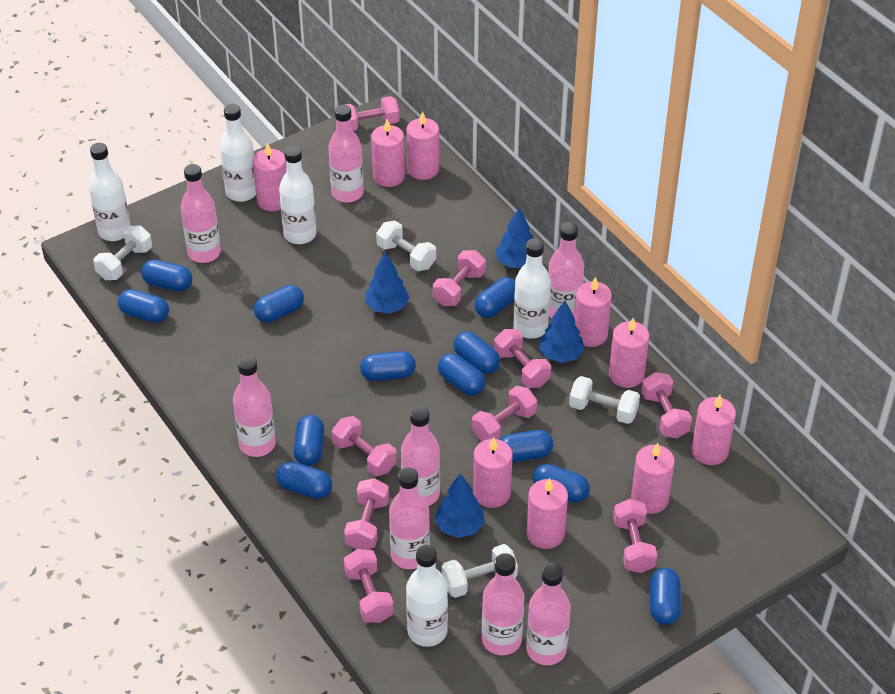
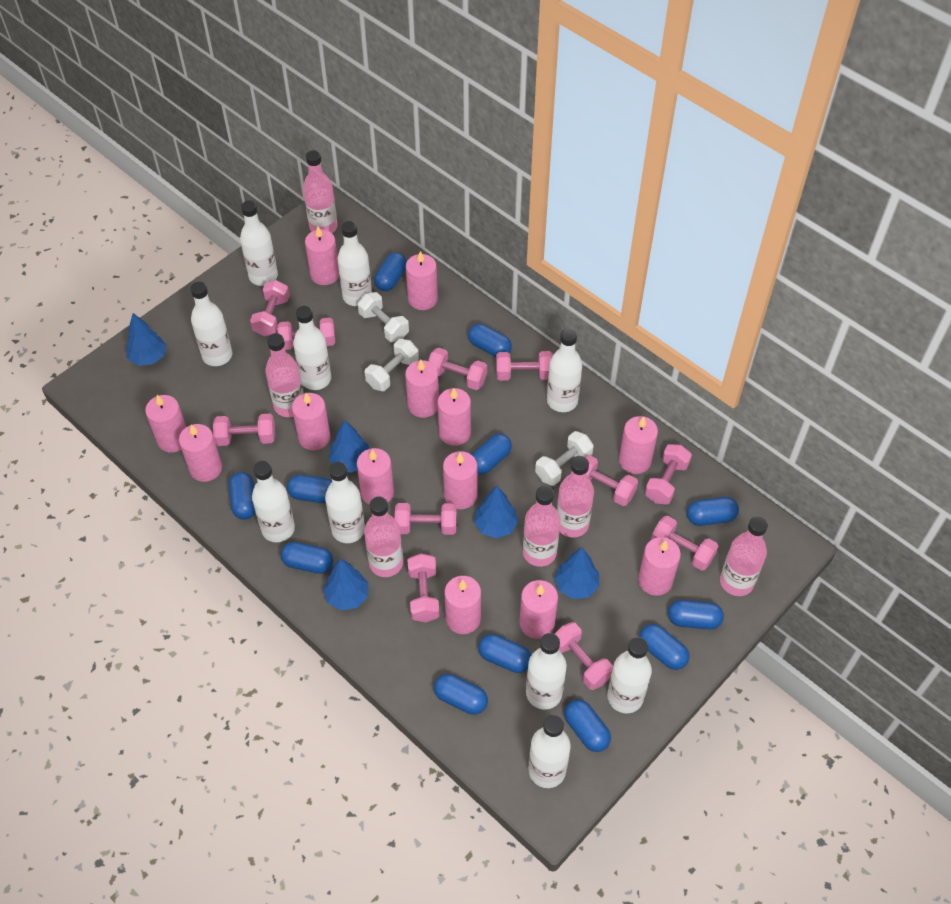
blue tree: 4 -> 5
pink bottle: 8 -> 6
pink candle: 9 -> 13
pink dumbbell: 9 -> 11
white bottle: 5 -> 10
white dumbbell: 4 -> 3

